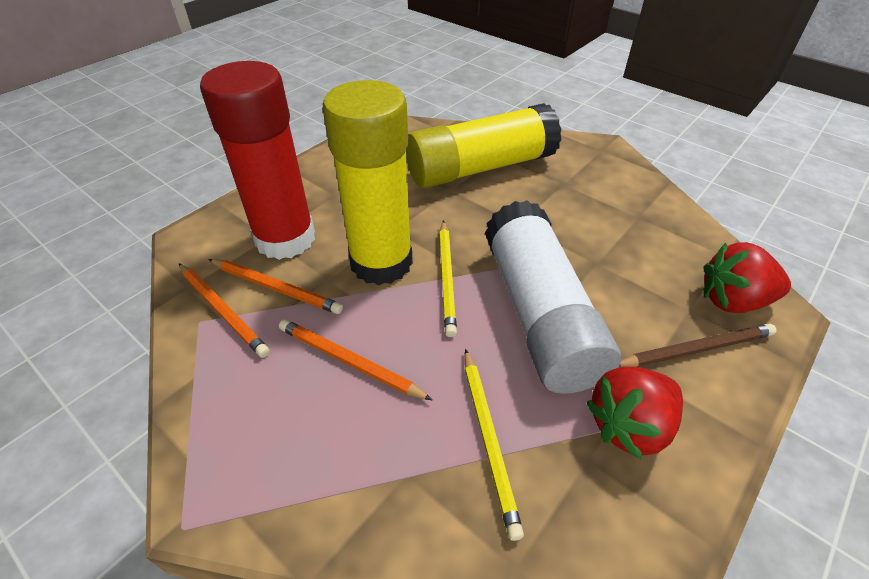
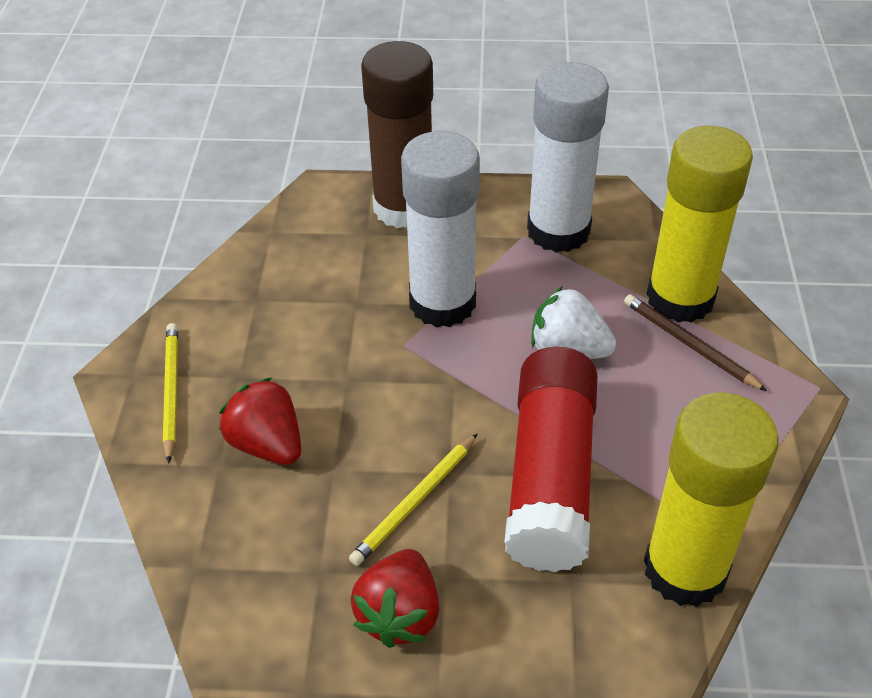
brown glue stick: 0 -> 1
orange pencil: 3 -> 0
white glue stick: 1 -> 2
white strawberry: 0 -> 1

